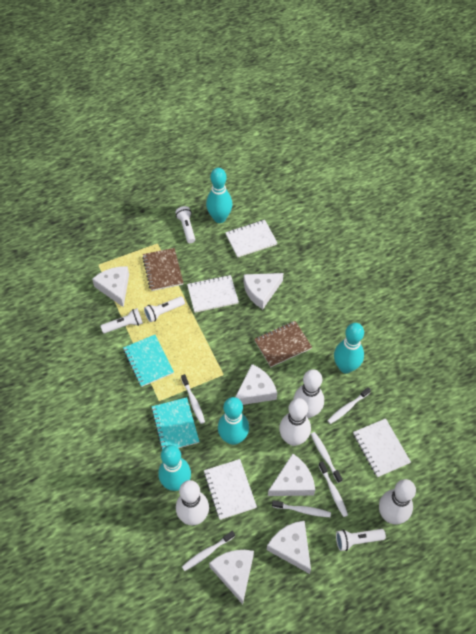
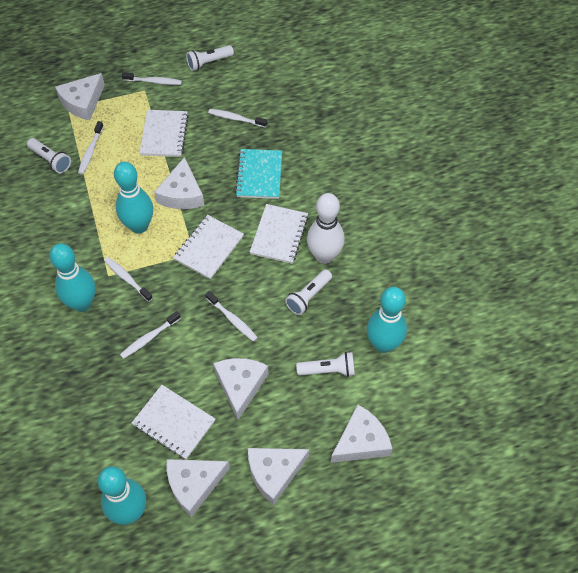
brown notebook: 2 -> 0
turquoise notebook: 2 -> 1
white bowling pin: 4 -> 1

